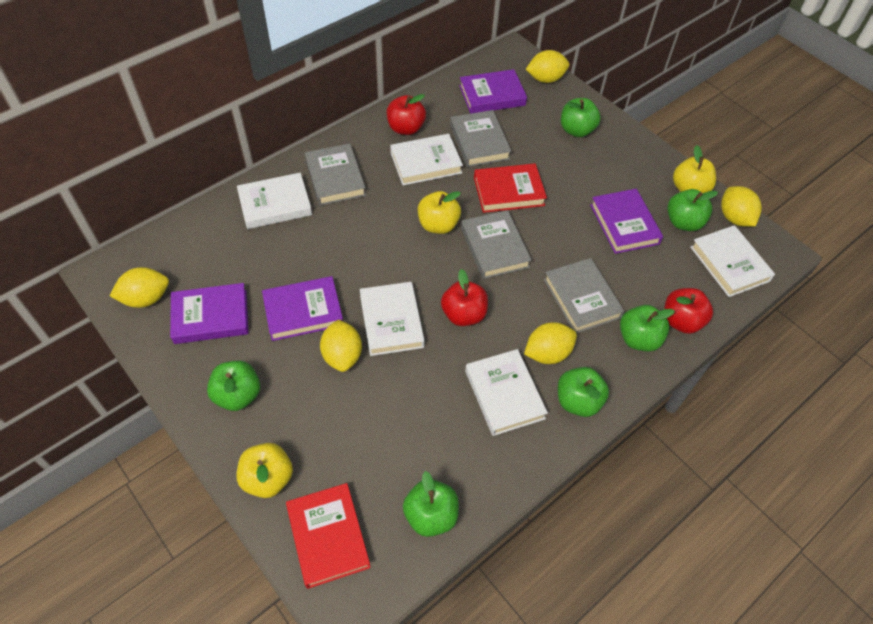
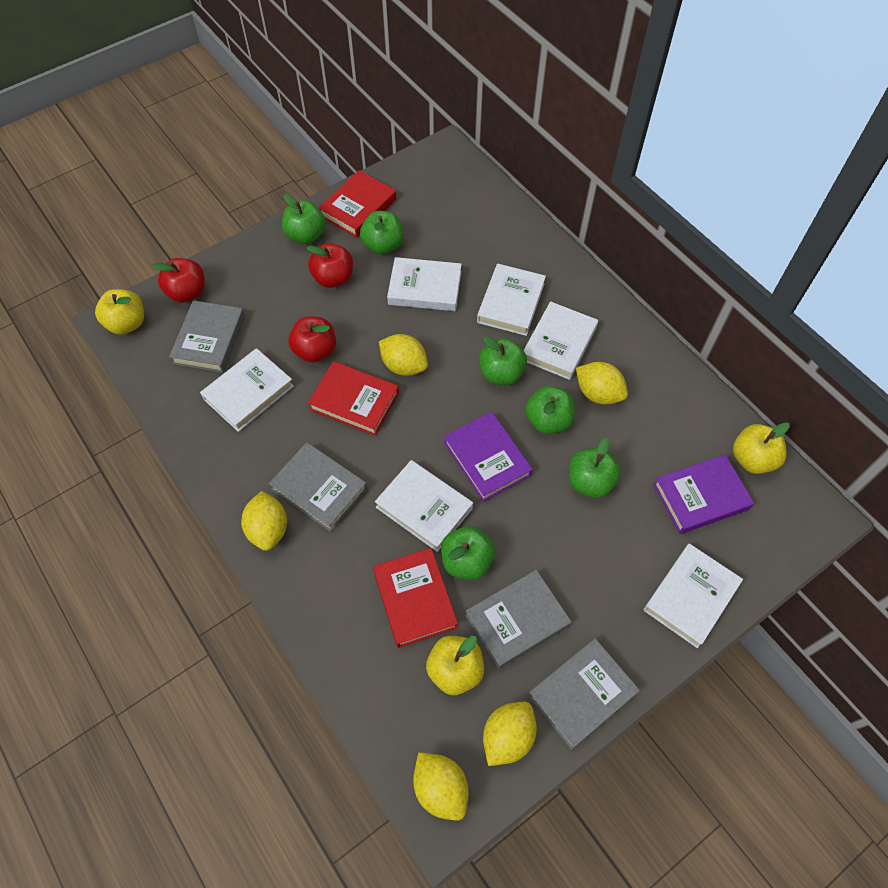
purple book: 4 -> 2
red book: 2 -> 3
white book: 5 -> 6

